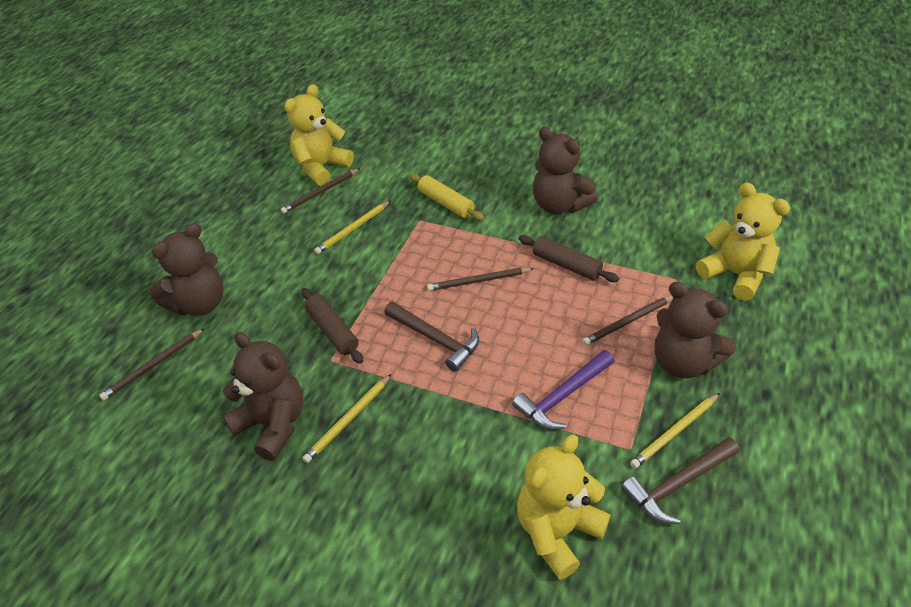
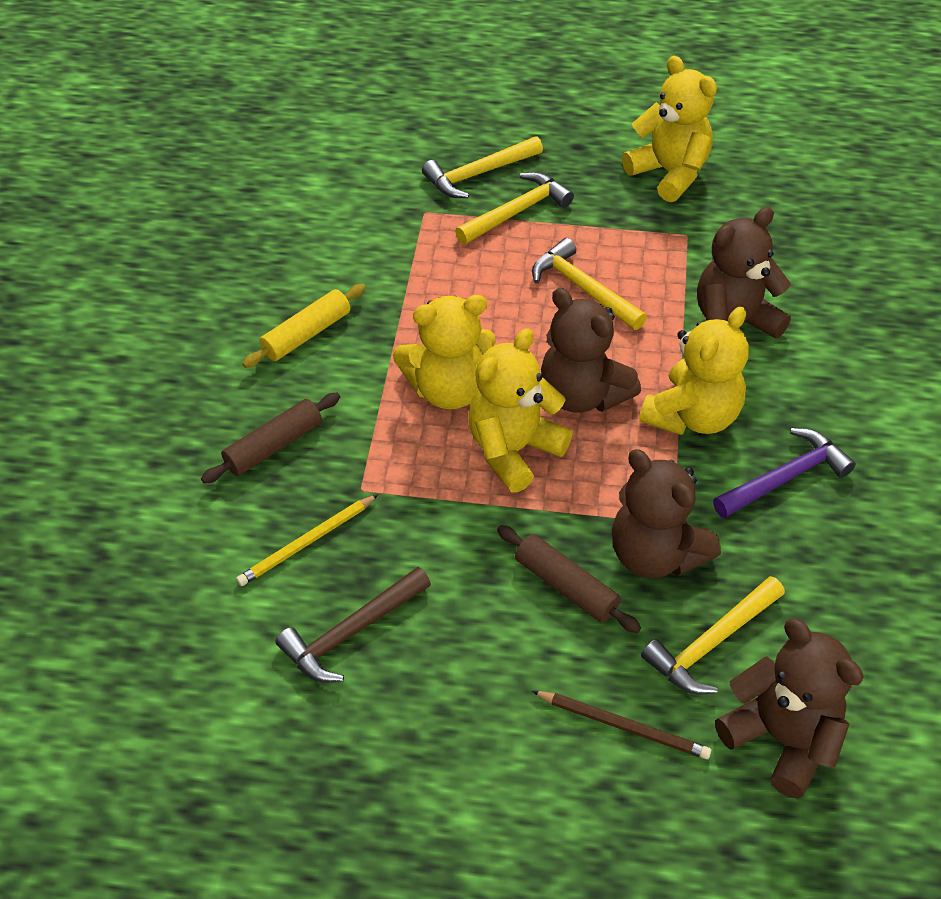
brown hammer: 2 -> 1
brown pencil: 4 -> 1
yellow hammer: 0 -> 4
yellow pencil: 3 -> 1
yellow teddy bear: 3 -> 4

